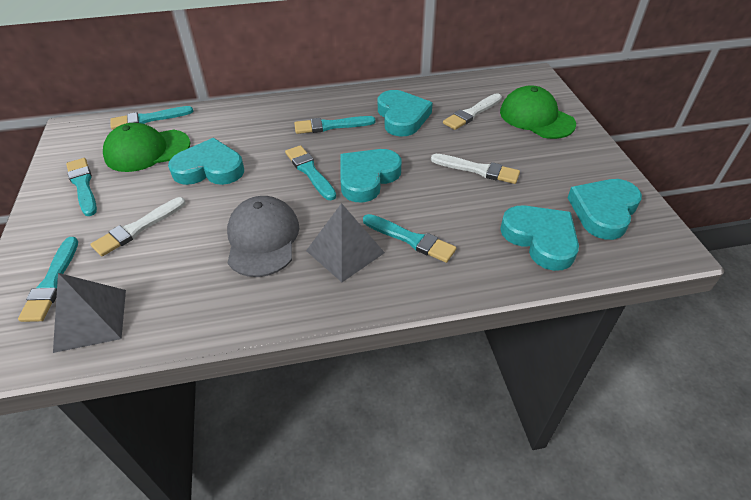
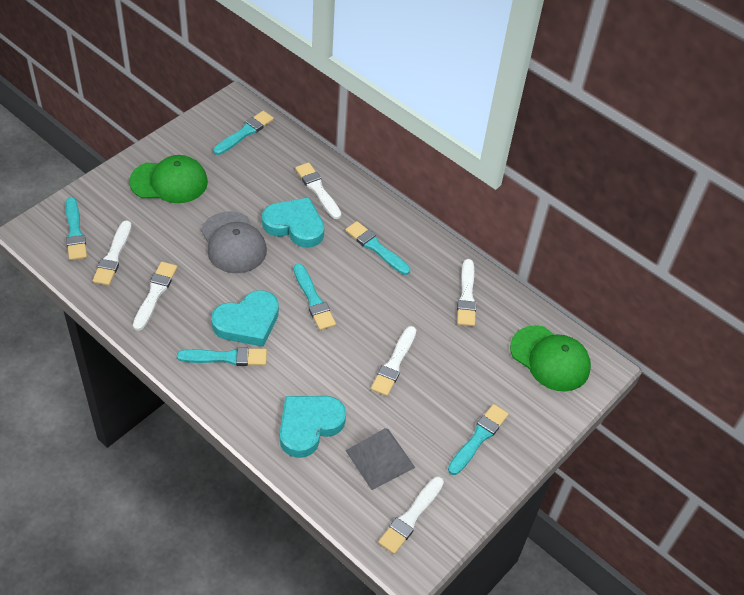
grey pyramid: 2 -> 1
turquoise heart: 5 -> 3
white brush: 3 -> 6

